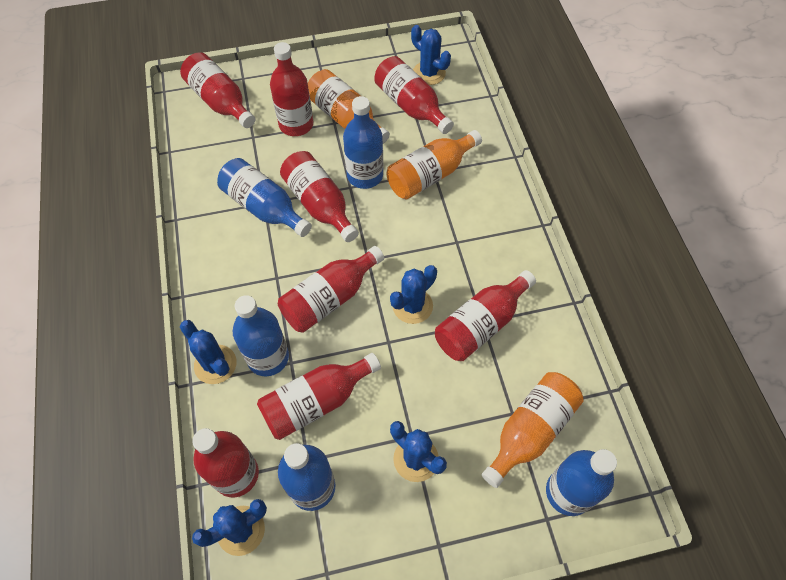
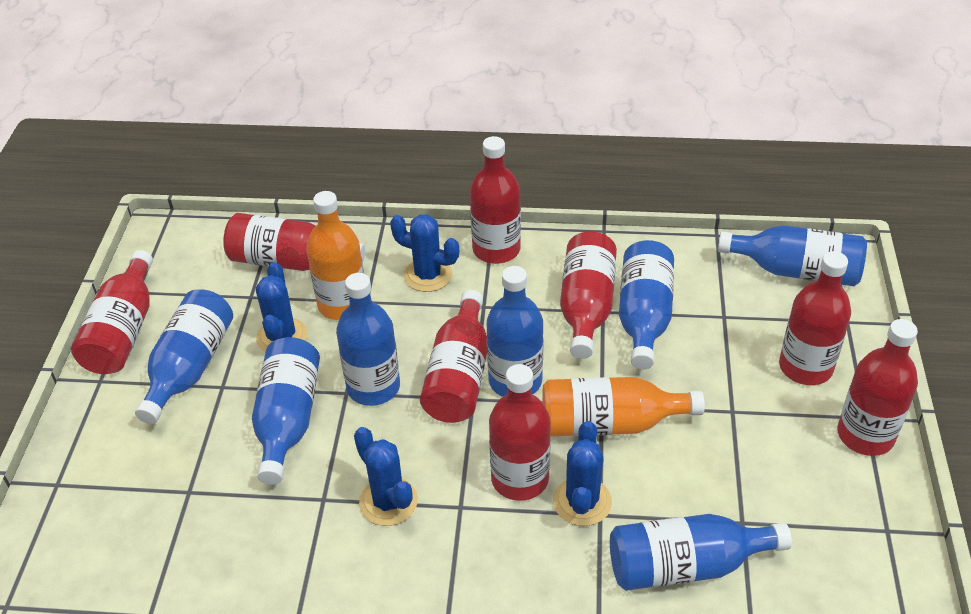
blue bottle: 5 -> 7
blue cactus: 5 -> 4
orange bottle: 3 -> 2

